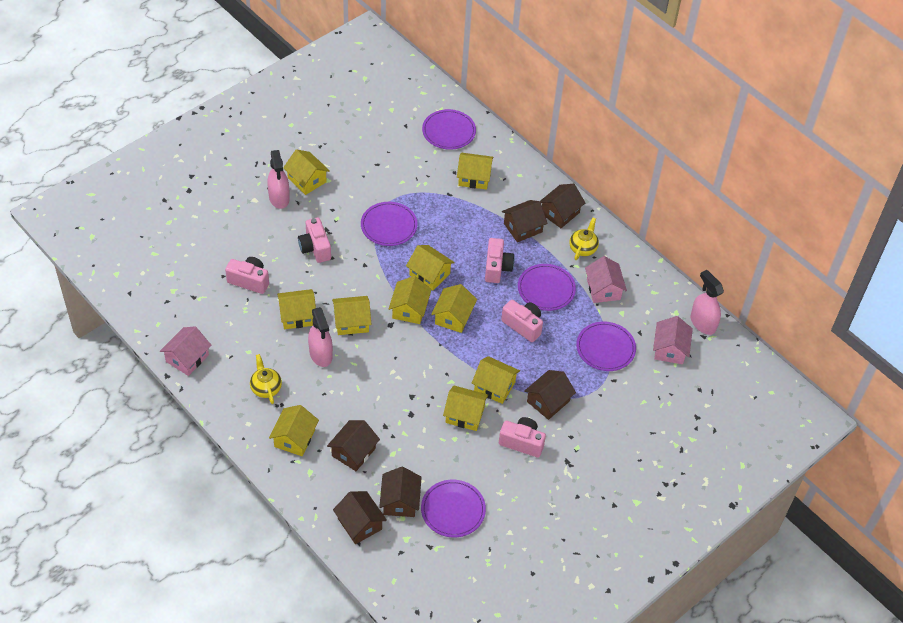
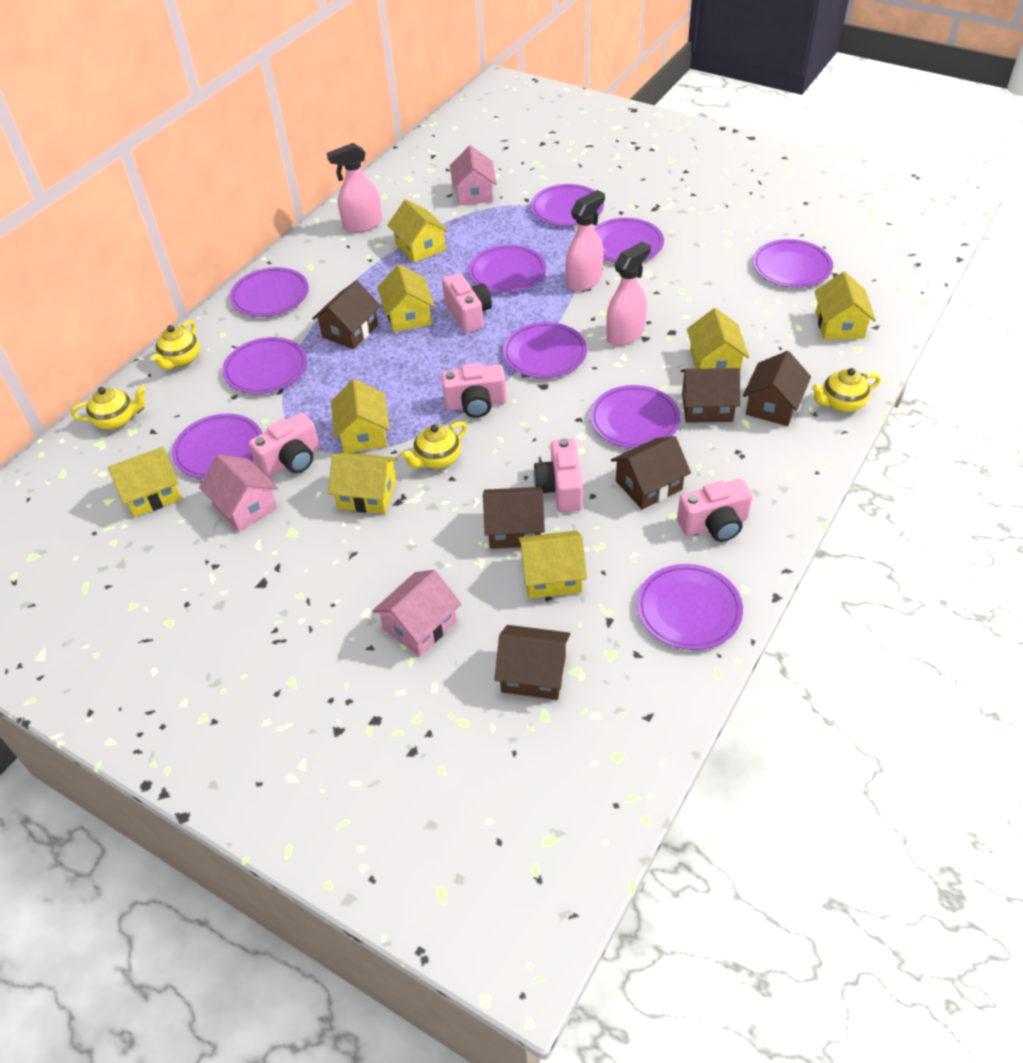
purple plate: 5 -> 10
yellow house: 10 -> 8
yellow teapot: 2 -> 4

